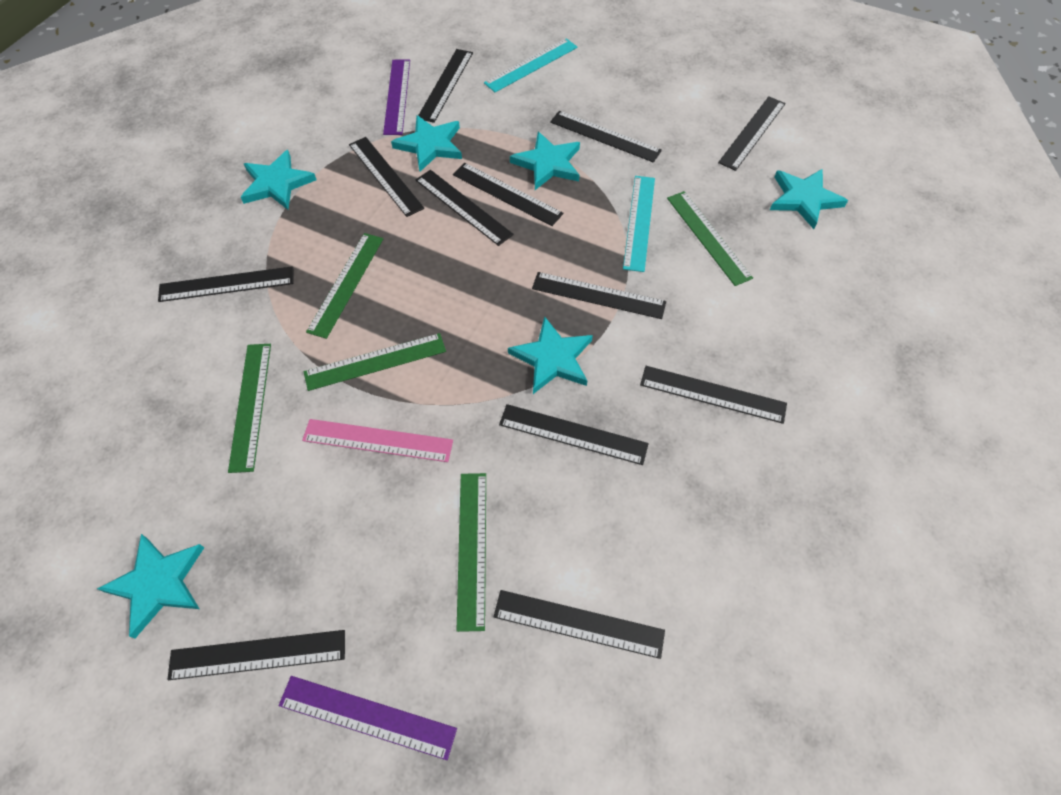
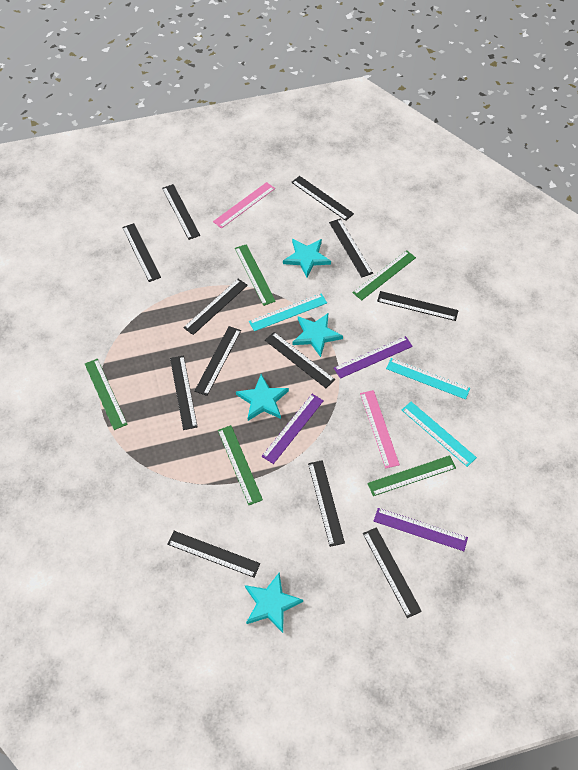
pink ruler: 1 -> 2
purple ruler: 2 -> 3
turquoise ruler: 2 -> 3
turquoise star: 6 -> 4

